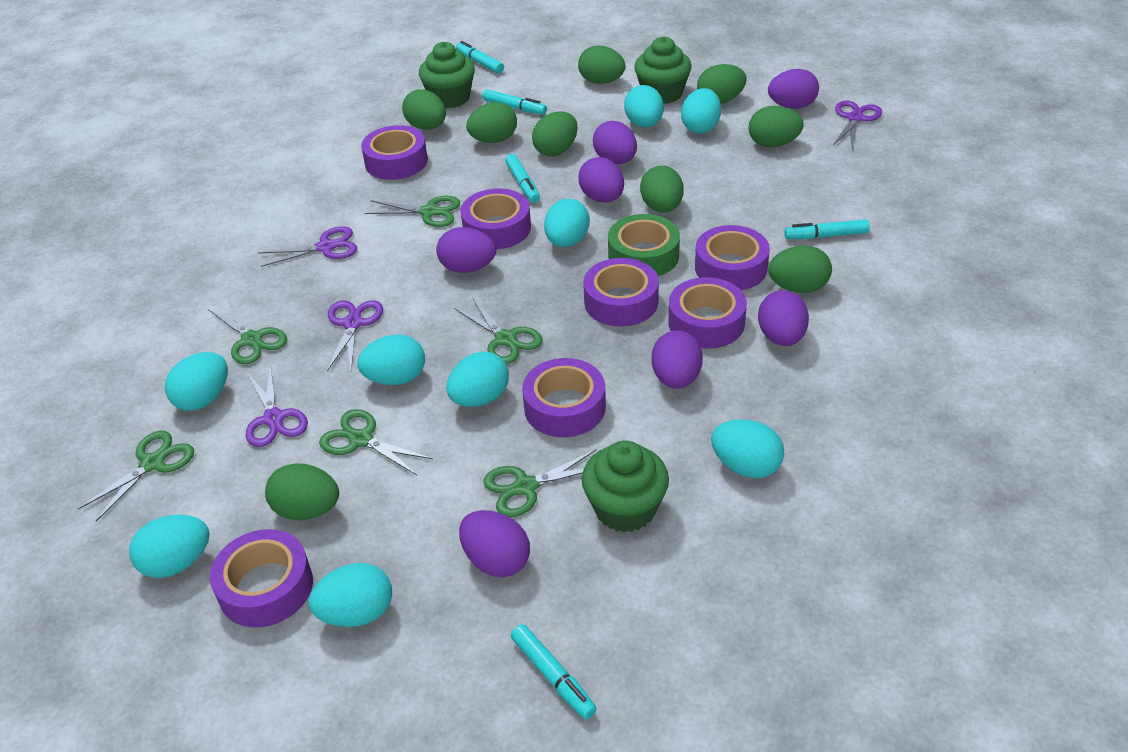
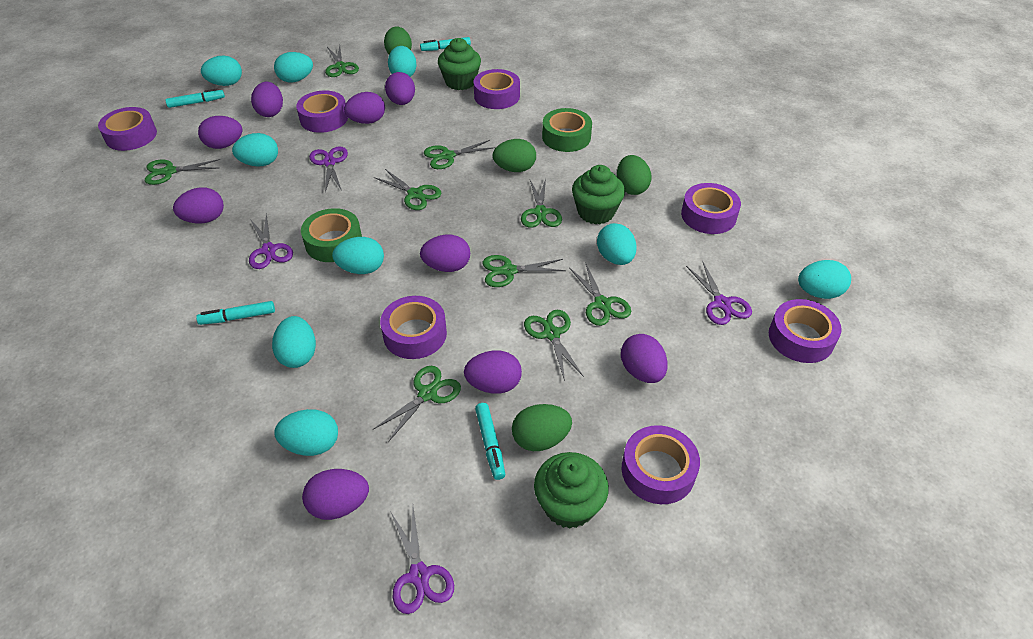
green egg: 9 -> 4
green scissors: 6 -> 9
green tape: 1 -> 2
purple egg: 7 -> 9
turquoise marker: 5 -> 4

